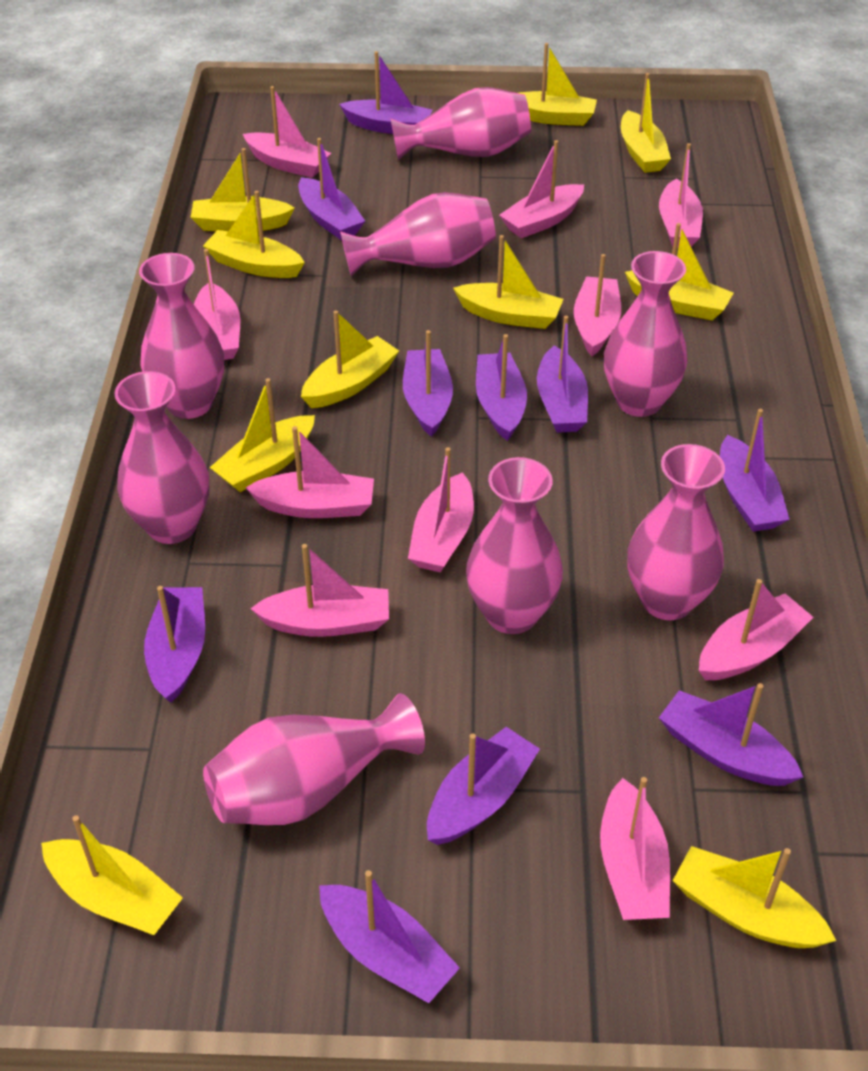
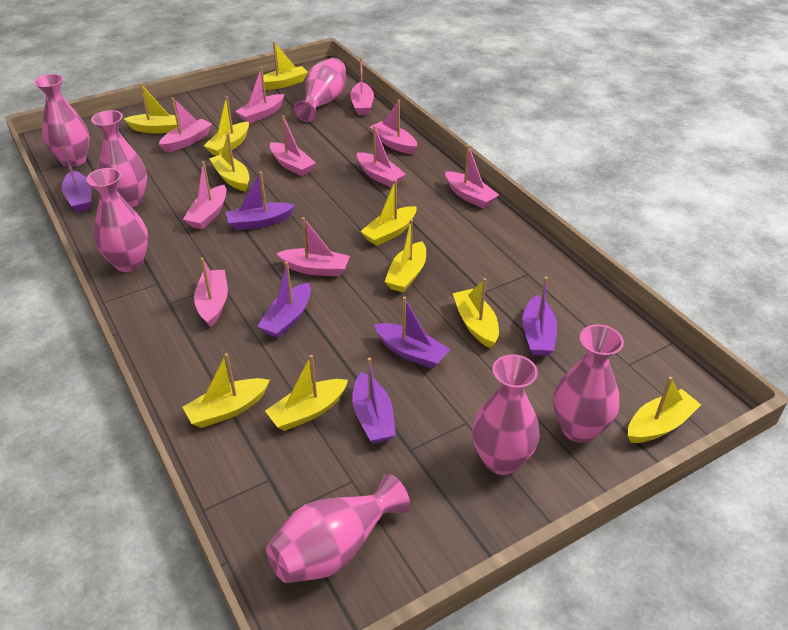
pink vase: 8 -> 7
purple boat: 10 -> 6

